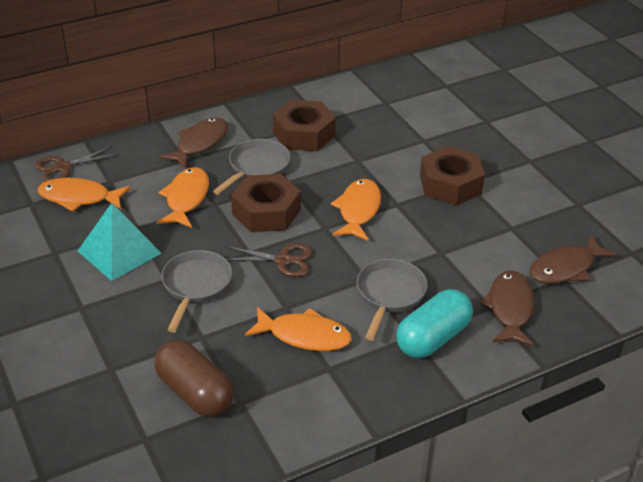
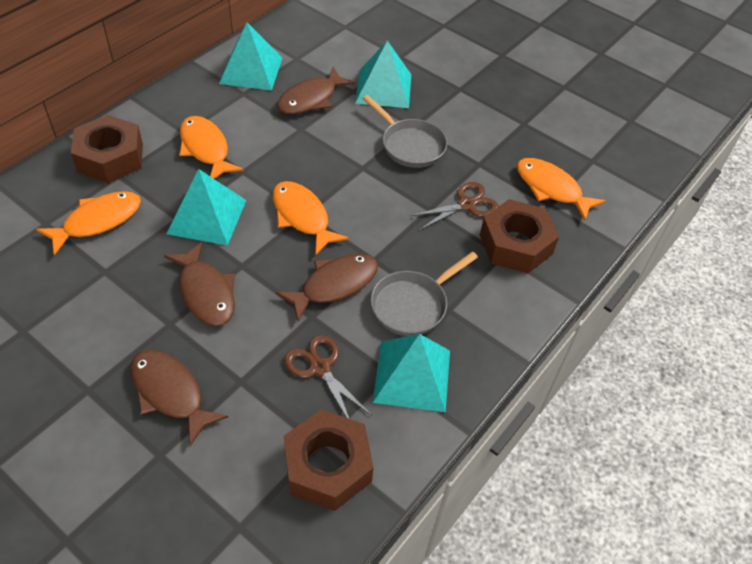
brown capsule: 1 -> 0
brown fish: 3 -> 4
grey pan: 3 -> 2
turquoise capsule: 1 -> 0
turquoise pyramid: 1 -> 4

